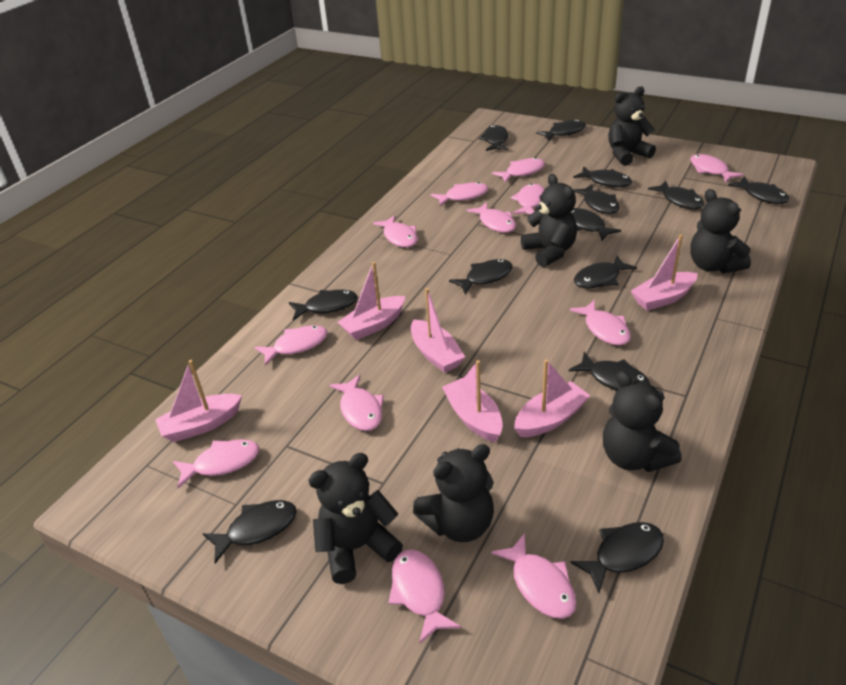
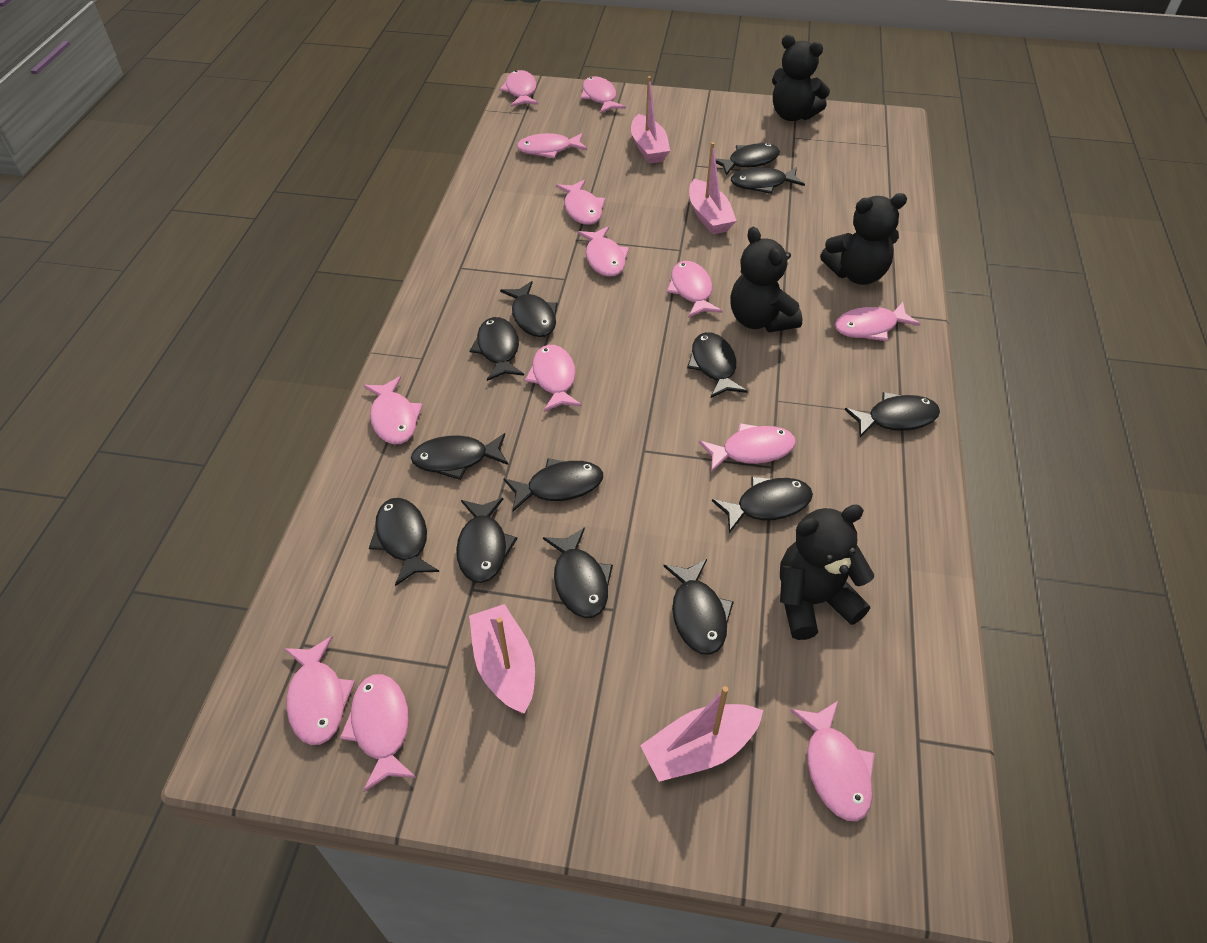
black teddy bear: 6 -> 4
pink boat: 6 -> 4
pink fish: 12 -> 13

